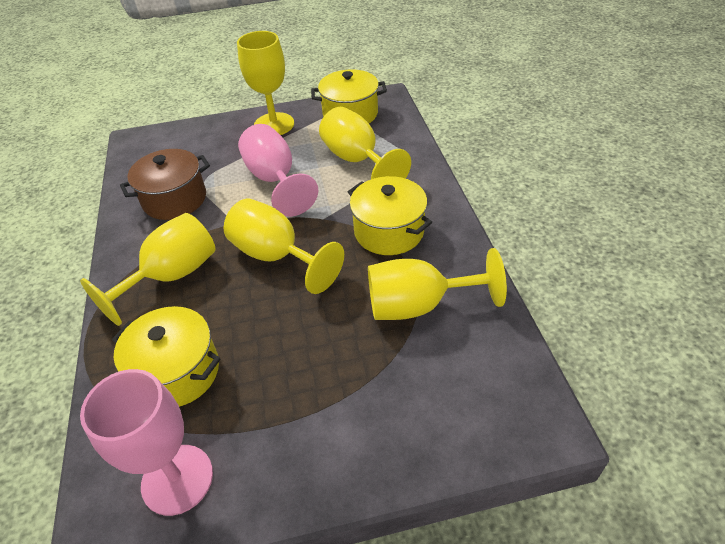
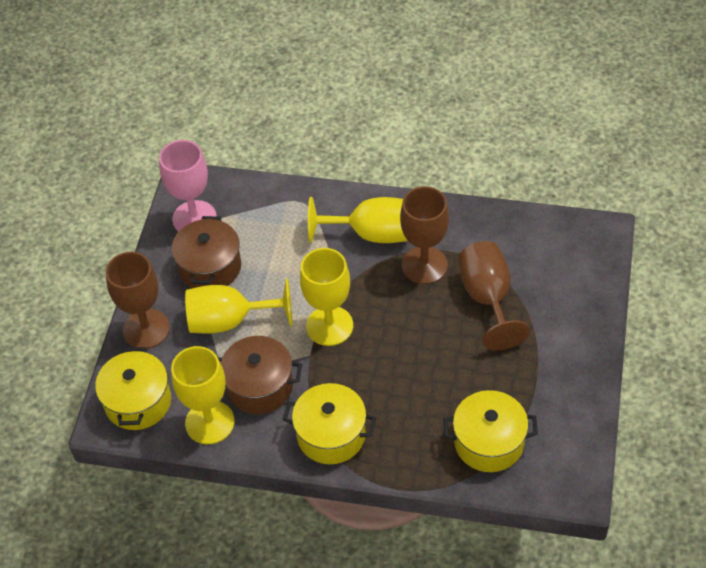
brown goblet: 0 -> 3
brown pot: 1 -> 2
pink goblet: 2 -> 1
yellow goblet: 5 -> 4

